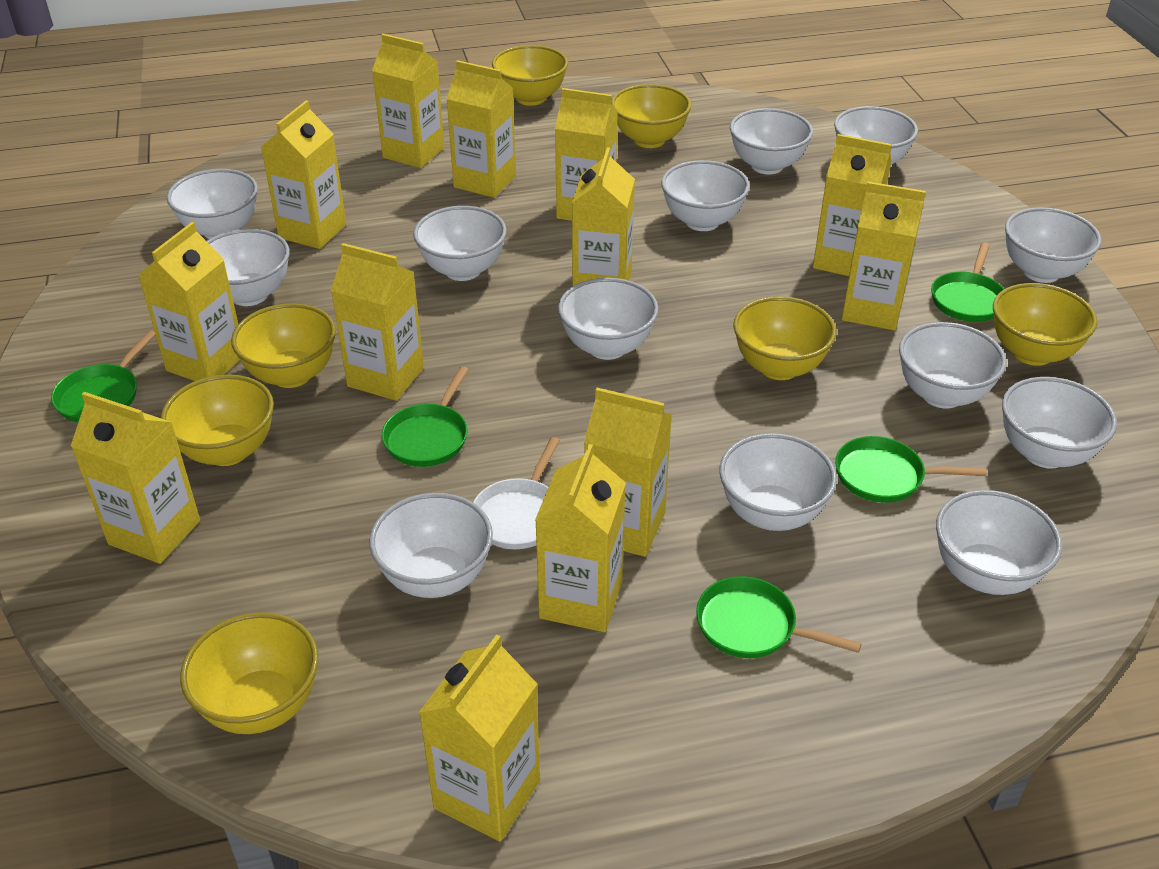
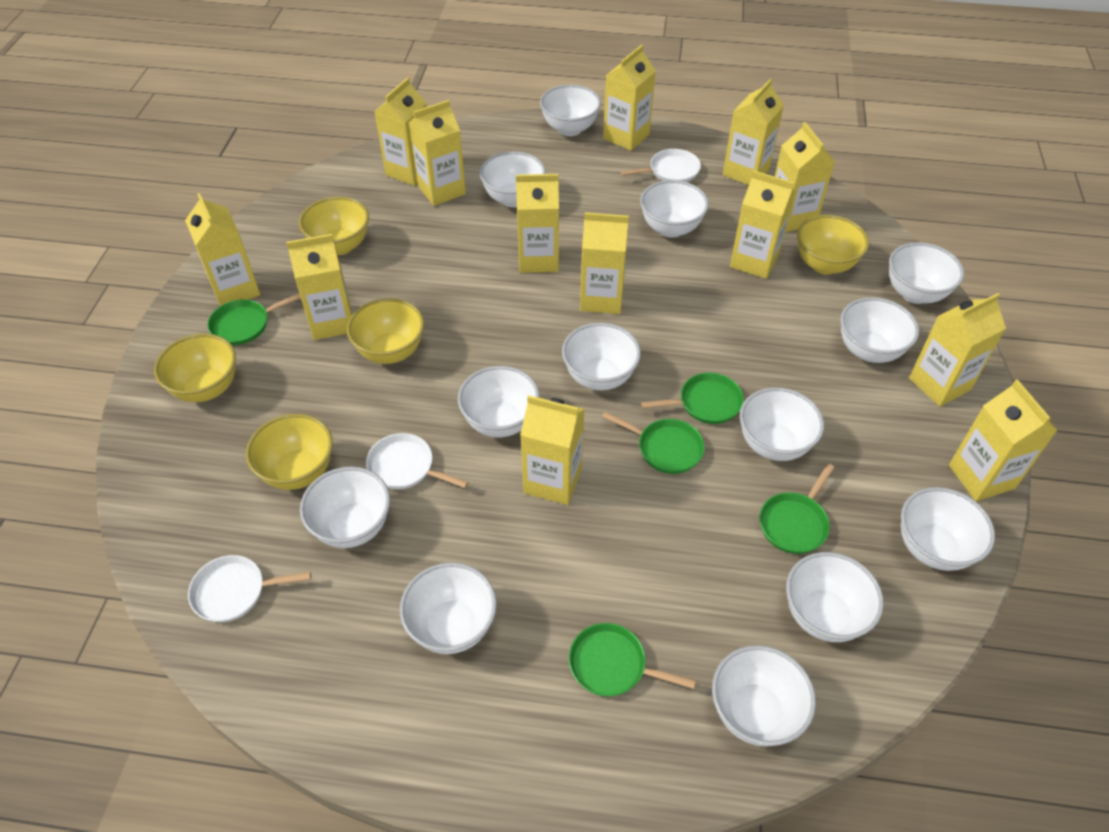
white pan: 1 -> 3
yellow bowl: 7 -> 5

